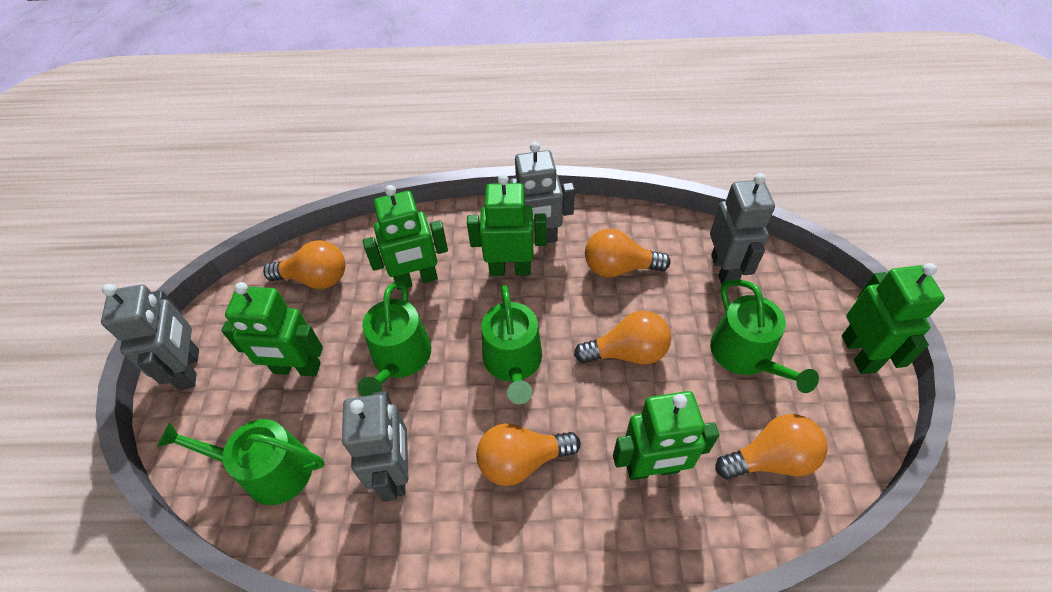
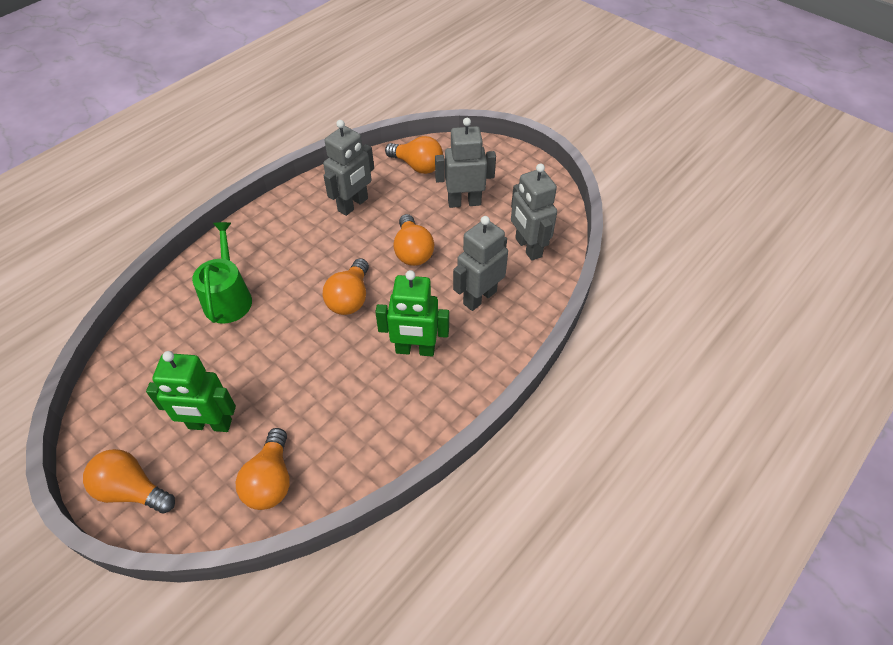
green robot: 5 -> 2
green watering can: 4 -> 1

